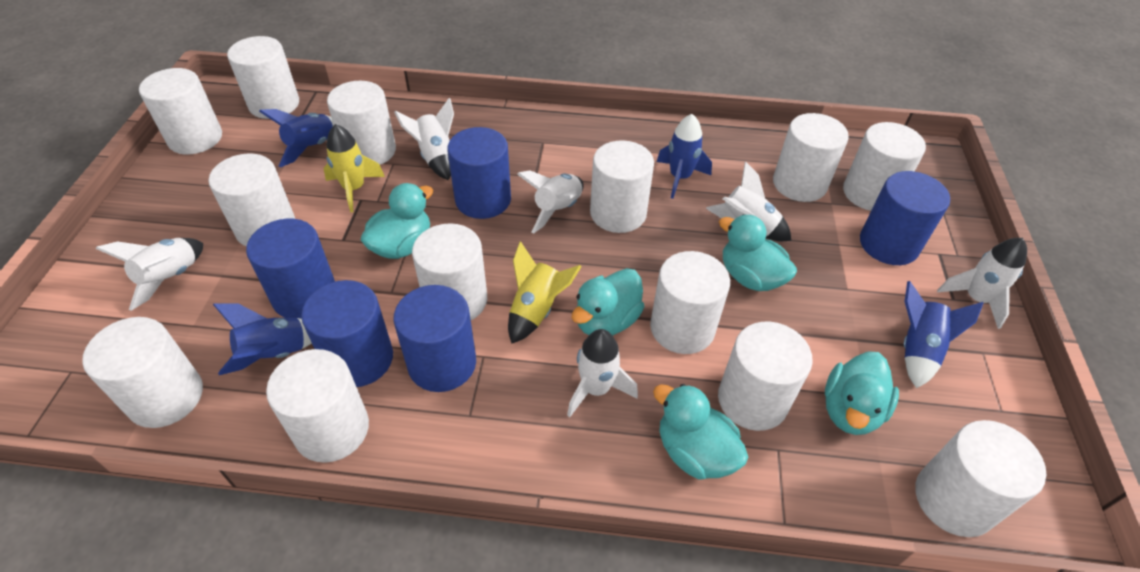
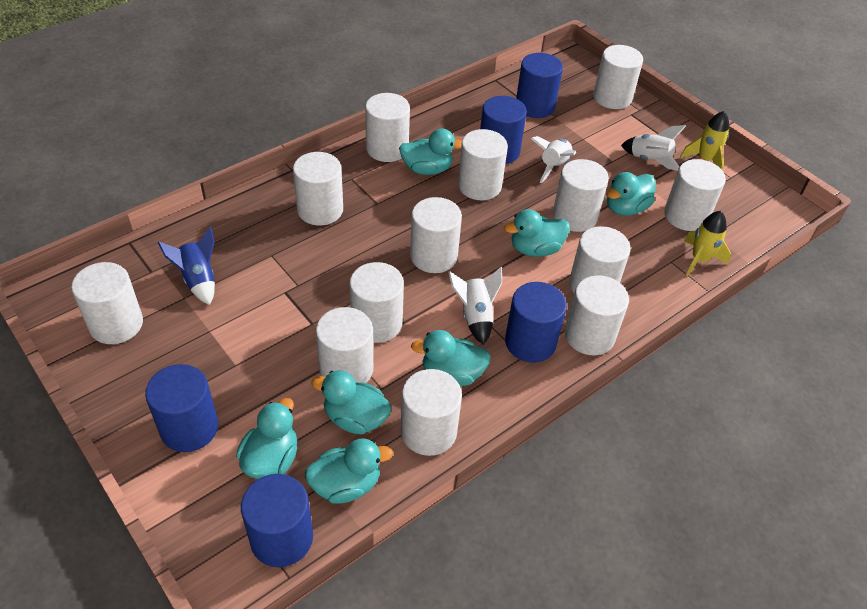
blue rocket: 4 -> 1
turquoise duck: 5 -> 7
white rocket: 6 -> 3

